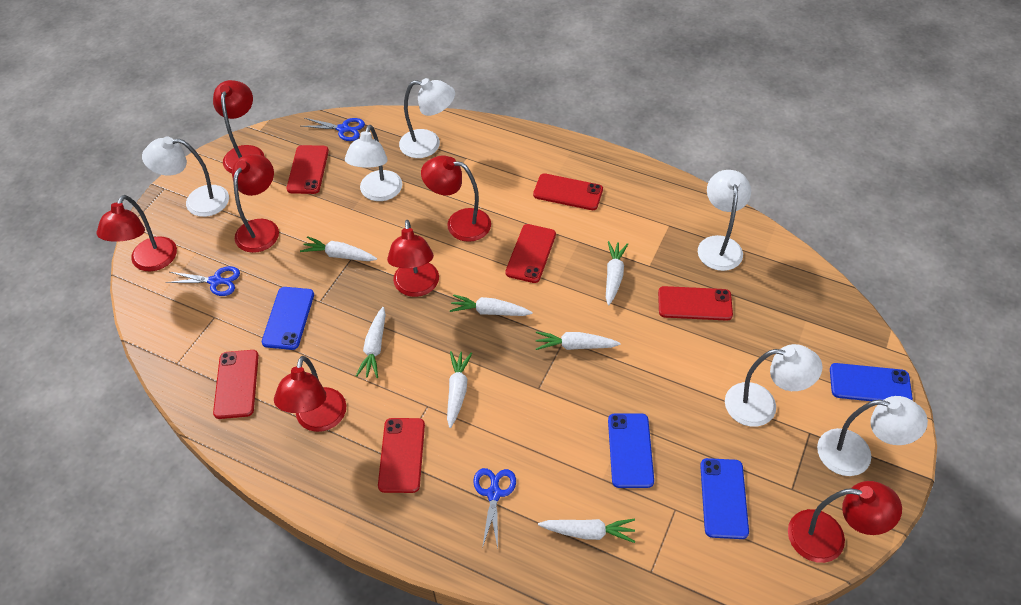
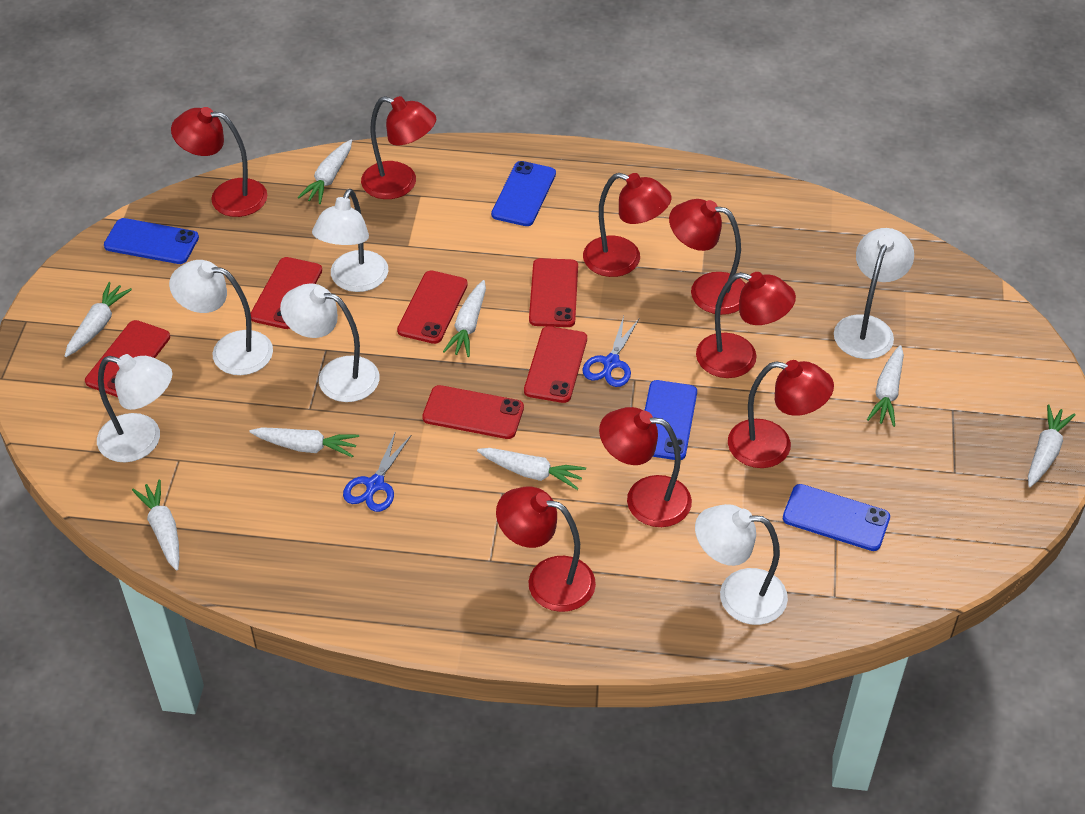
blue scissors: 3 -> 2
red lamp: 7 -> 8
white carrot: 7 -> 8

